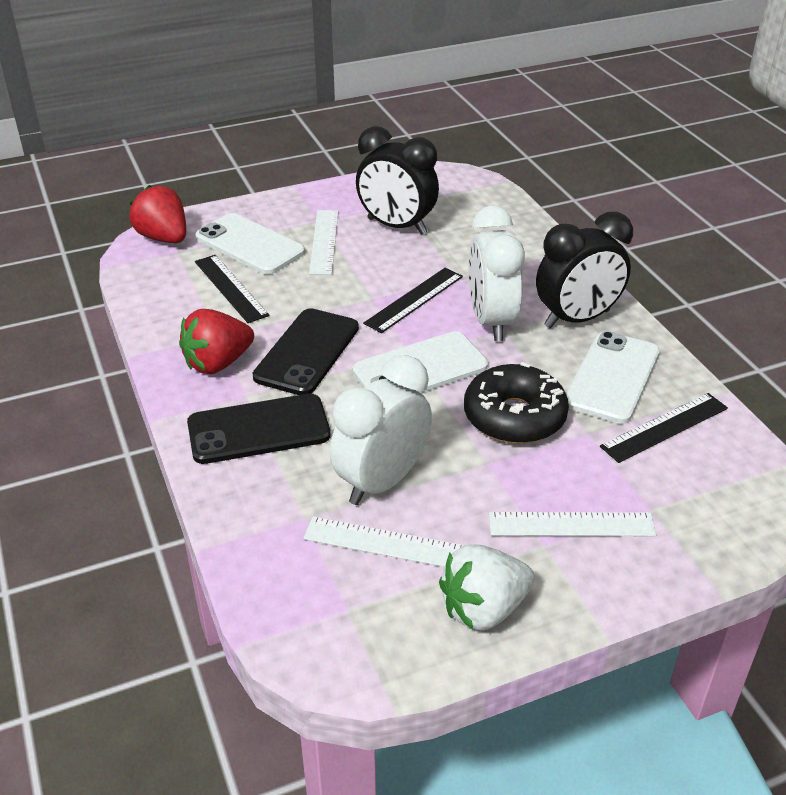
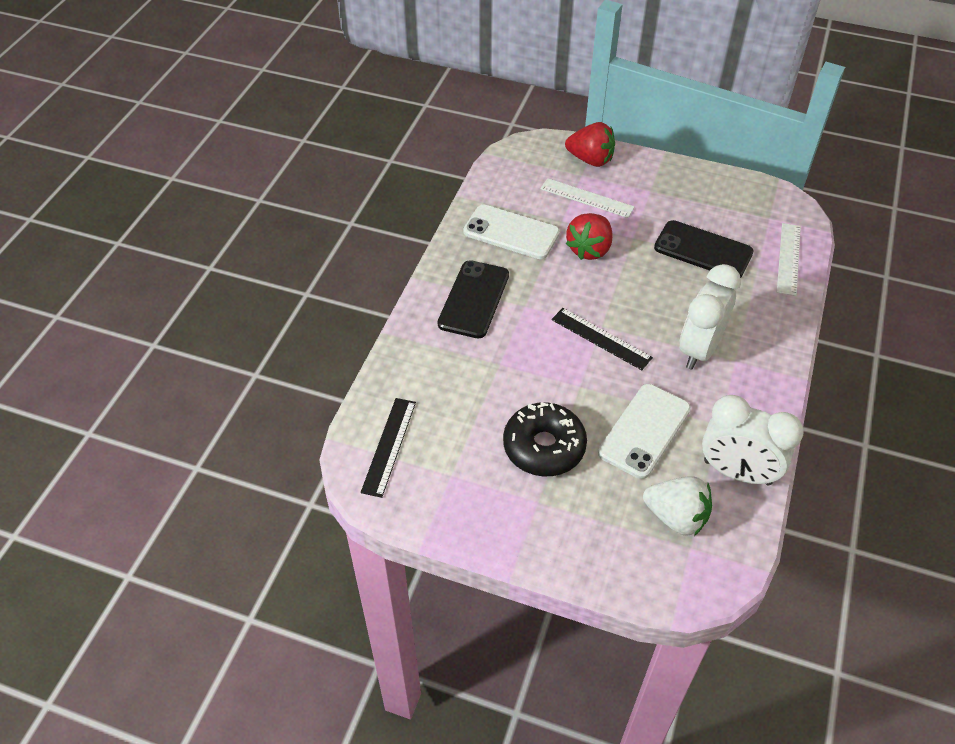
black clock: 2 -> 0
black ruler: 3 -> 2
white phone: 3 -> 2
white ruler: 3 -> 2

